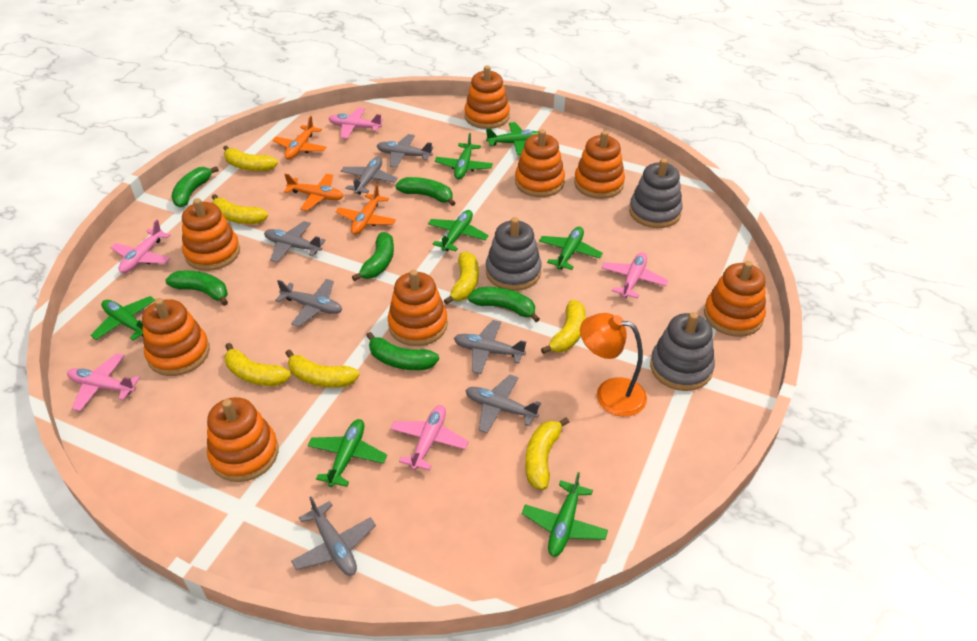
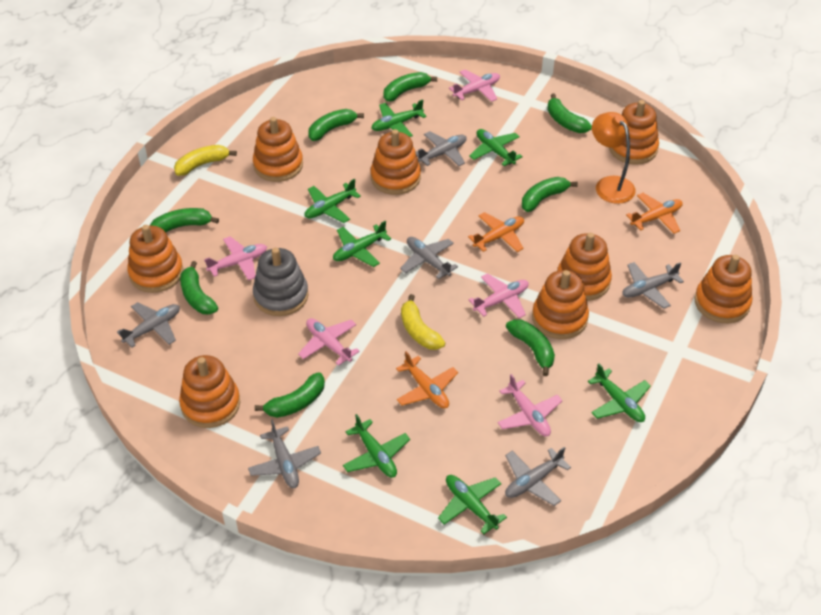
green banana: 6 -> 8
grey plane: 7 -> 6
grey stacking toy: 3 -> 1
yellow banana: 7 -> 2

